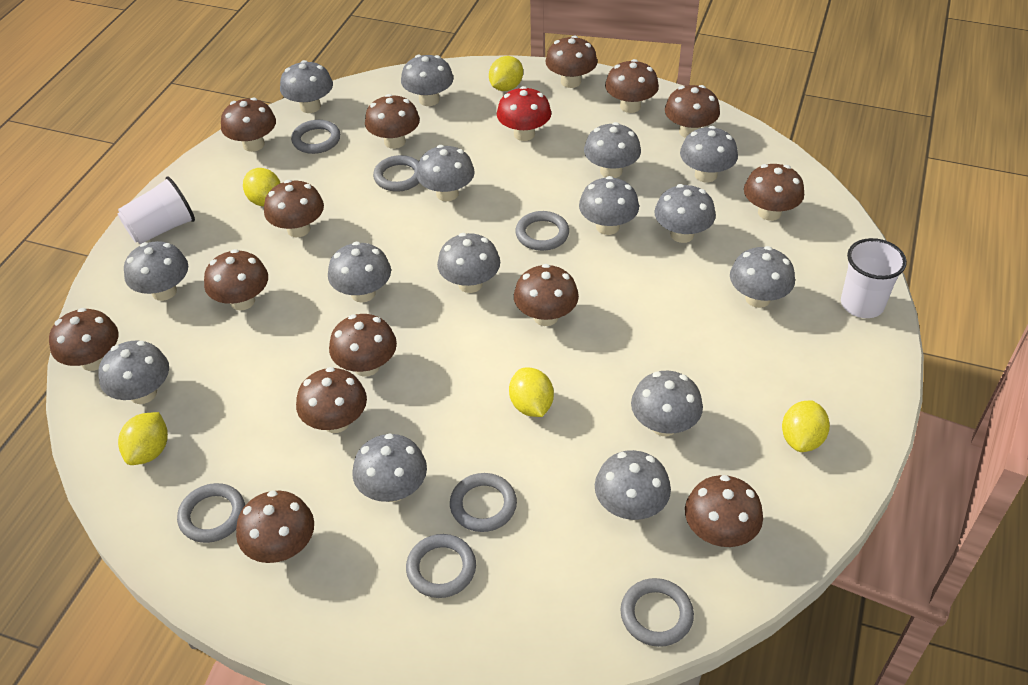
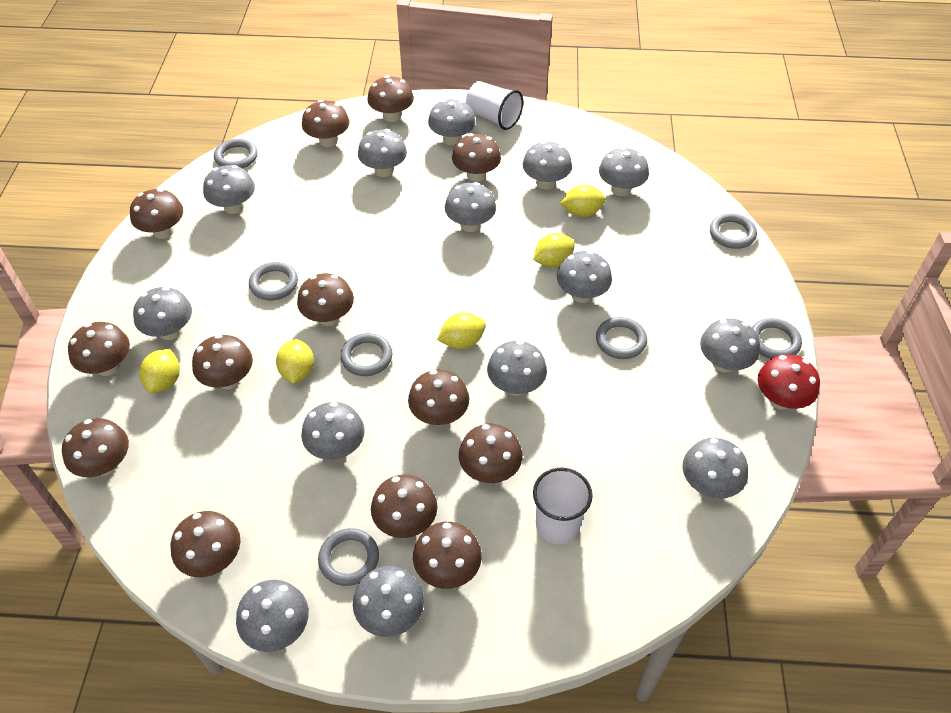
brown mushroom: 14 -> 13
grey mushroom: 15 -> 14

